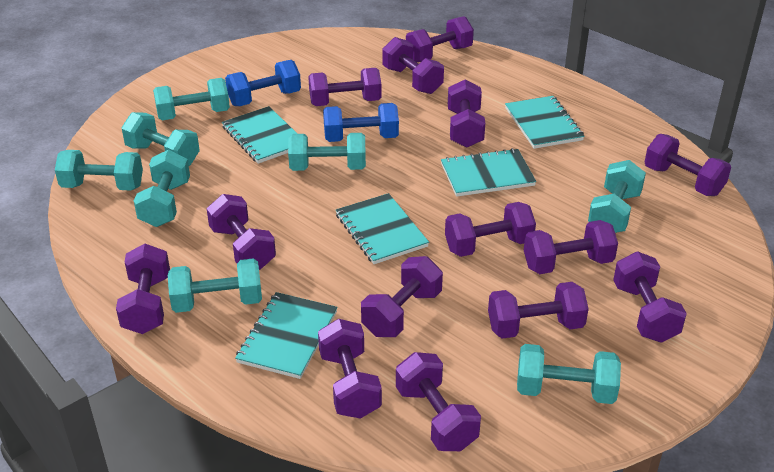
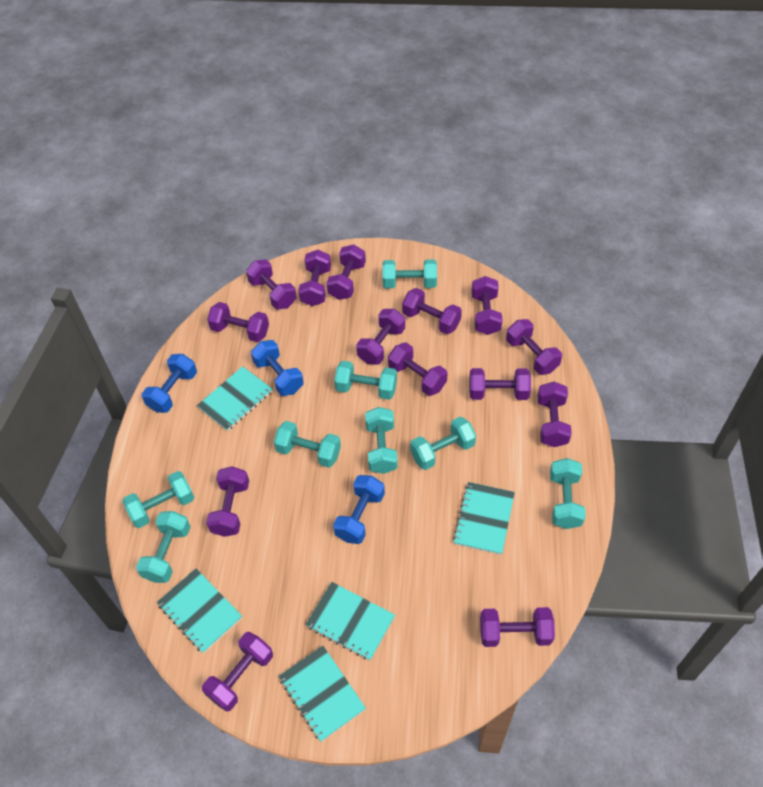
blue dumbbell: 2 -> 3

